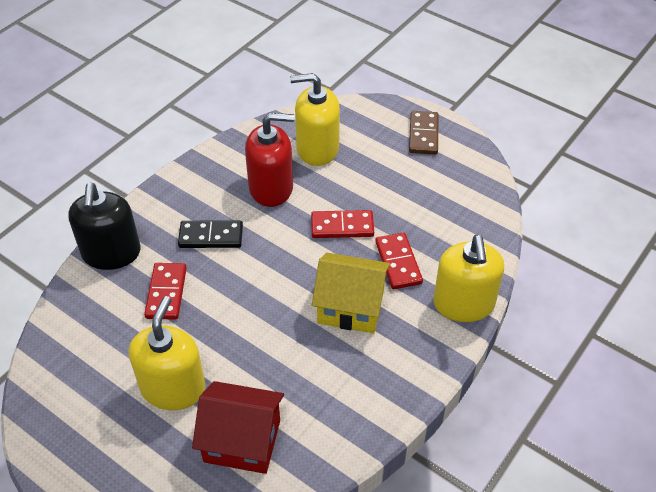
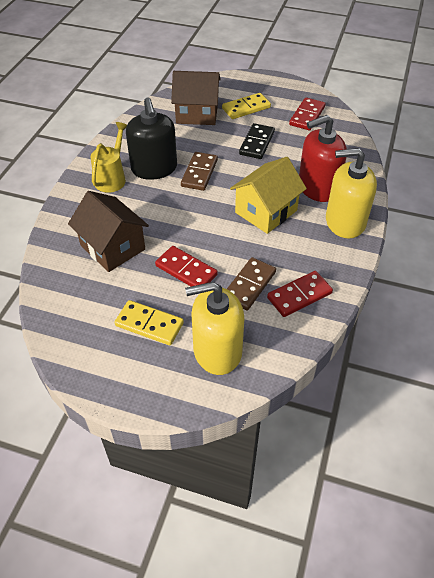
brown domino: 1 -> 2
brown house: 0 -> 2
red house: 1 -> 0
yellow domino: 0 -> 2
yellow soap dispenser: 3 -> 2
yellow watering can: 0 -> 1

